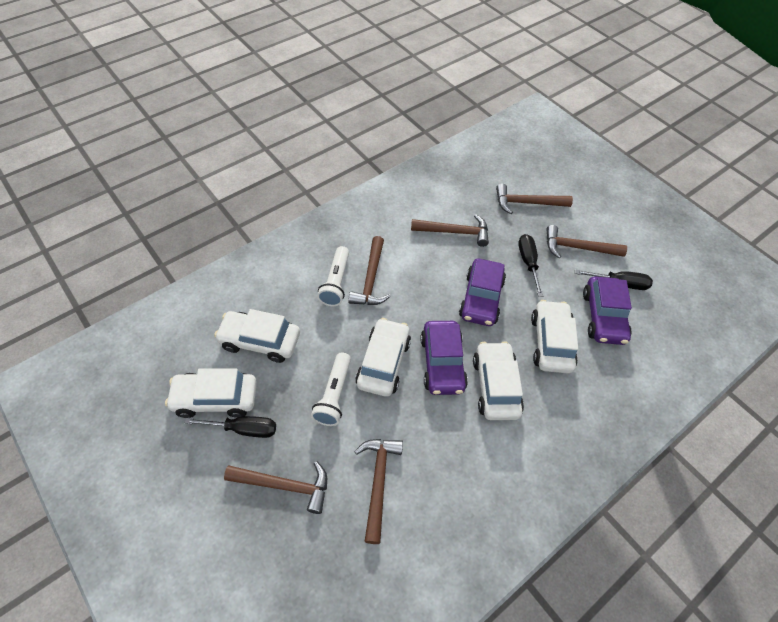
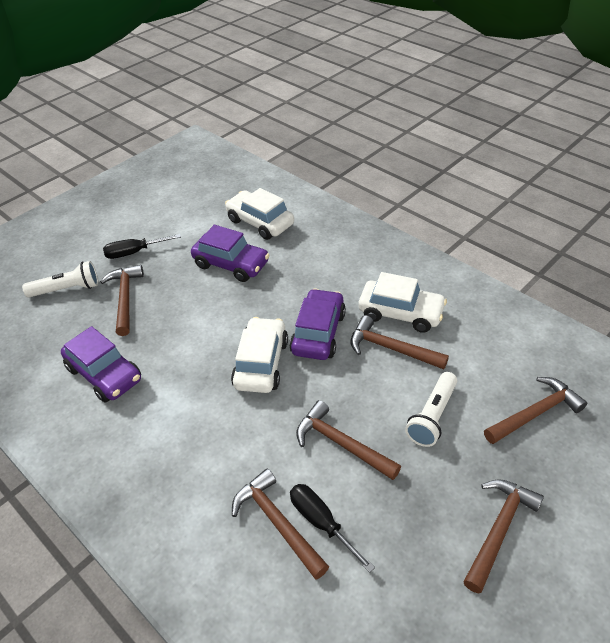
black screwdriver: 3 -> 2
white car: 5 -> 3

